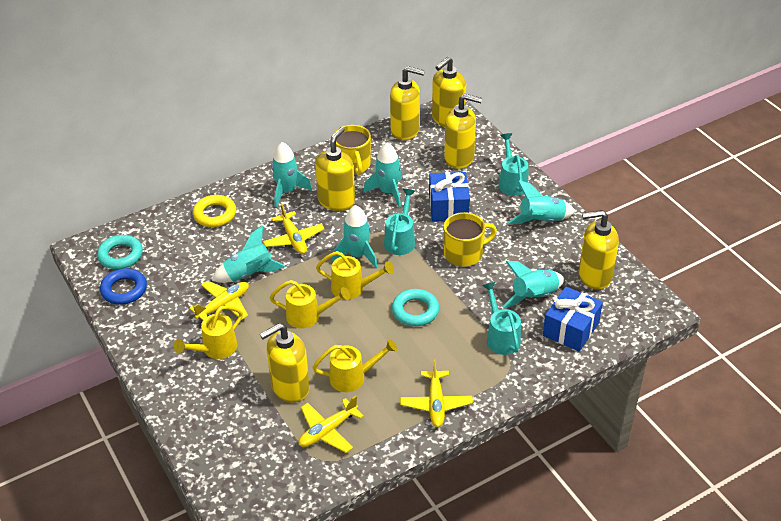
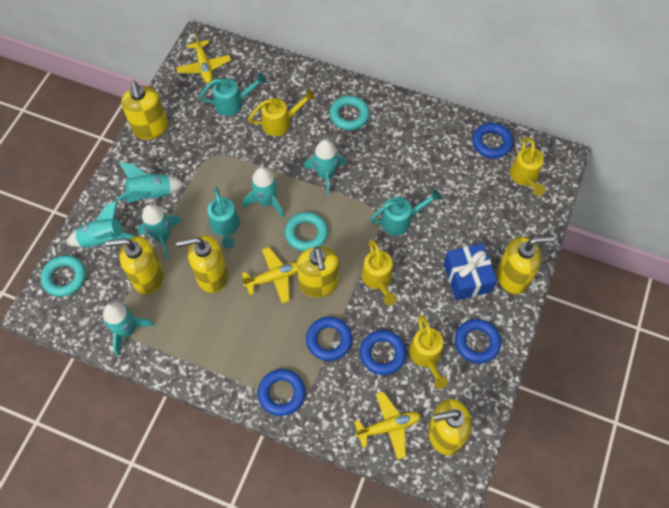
blue gift: 2 -> 1
blue ring: 1 -> 5
turquoise ring: 2 -> 3
yellow mug: 2 -> 0
yellow plane: 4 -> 3
yellow ring: 1 -> 0

